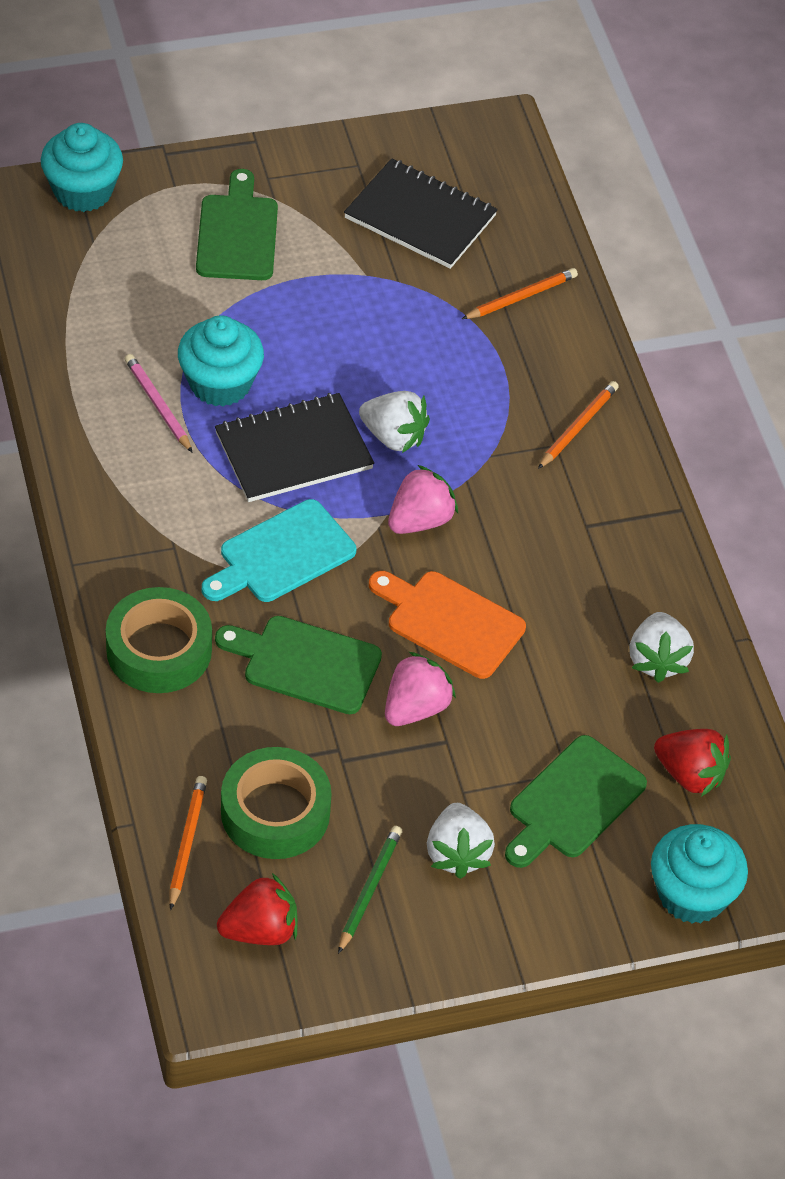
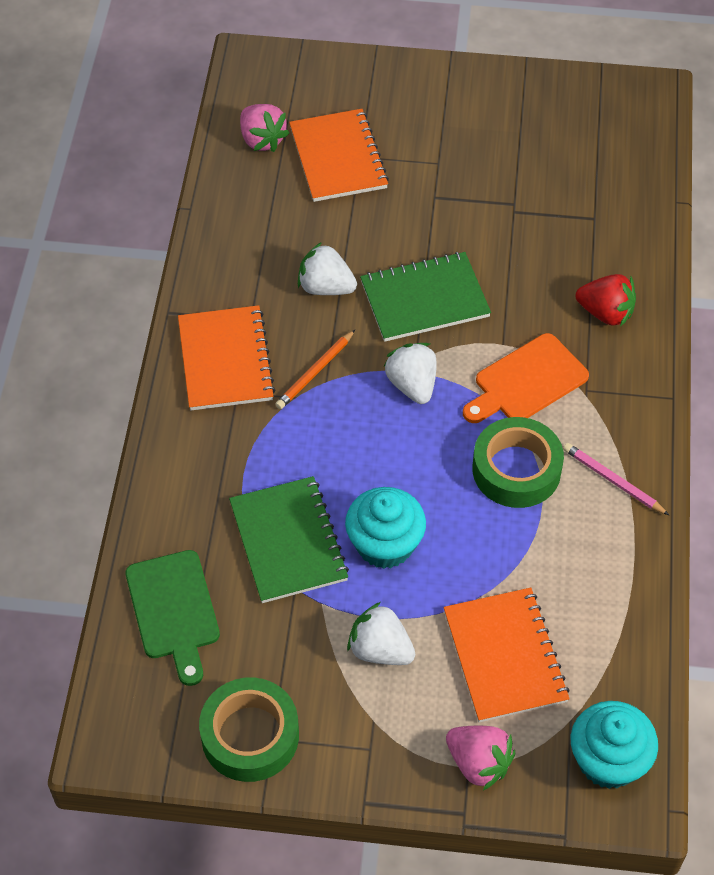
black notebook: 2 -> 0
green cutting board: 3 -> 1
green notebook: 0 -> 2
green pencil: 1 -> 0
orange notebook: 0 -> 3
orange pencil: 3 -> 1
red strawberry: 2 -> 1
turquoise cupcake: 3 -> 2
turquoise cutting board: 1 -> 0

